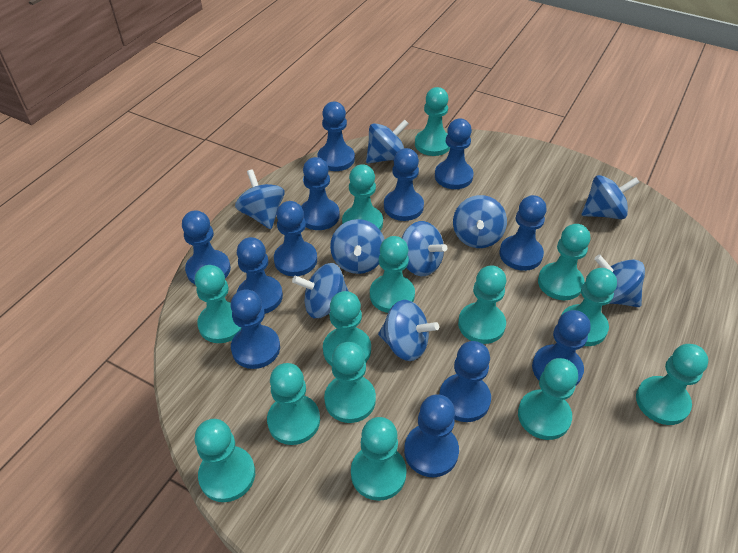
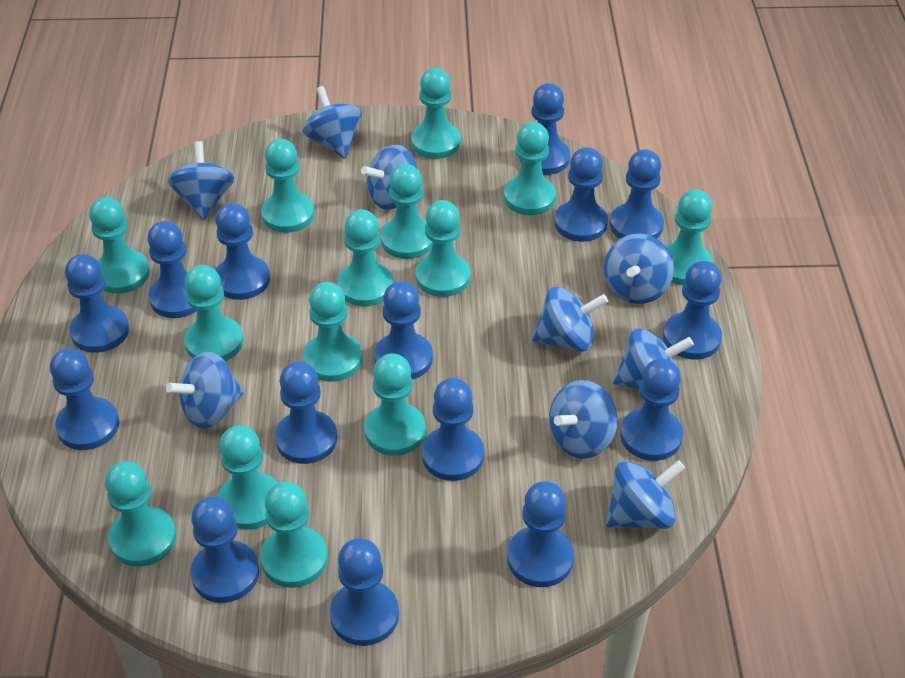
blue pawn: 12 -> 15

